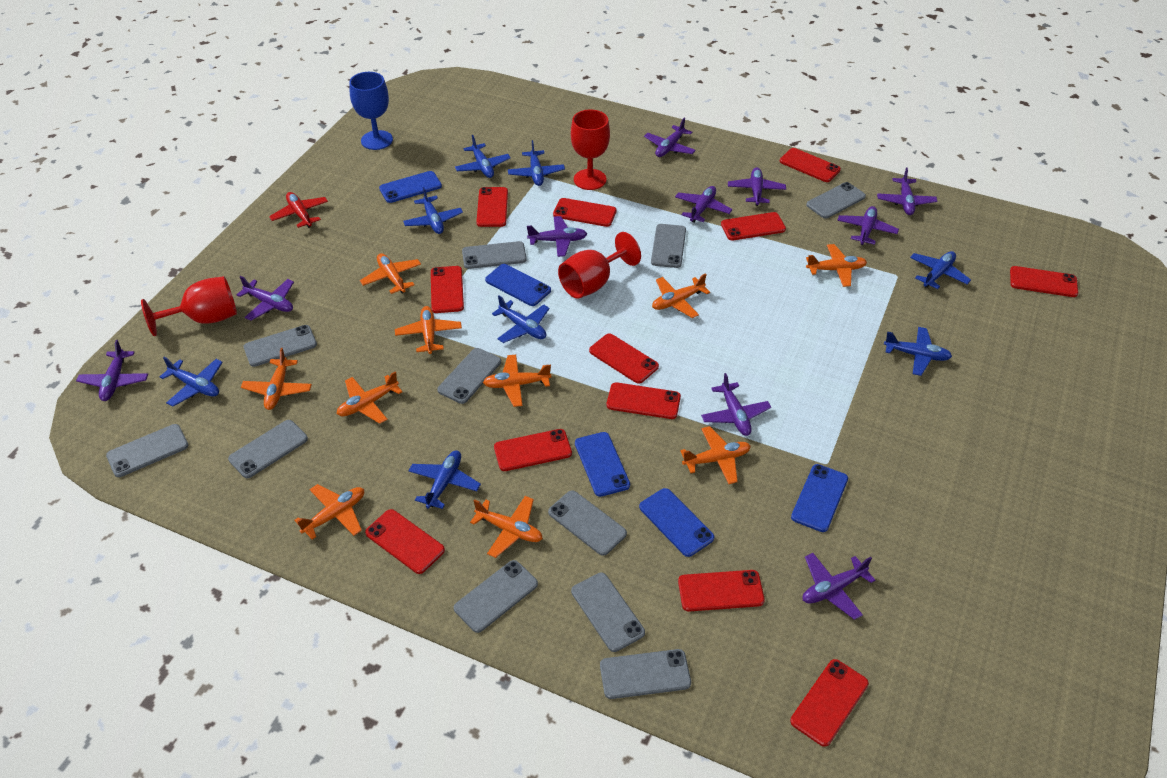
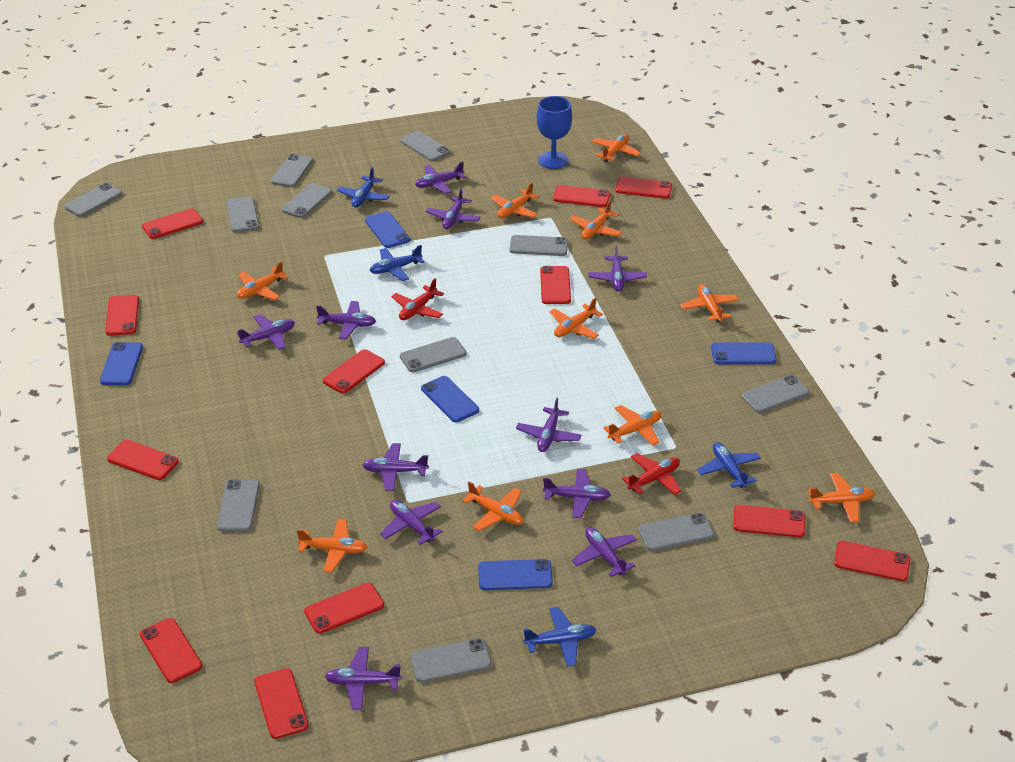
blue plane: 8 -> 4
purple plane: 10 -> 11
red goblet: 3 -> 0
red plane: 1 -> 2

